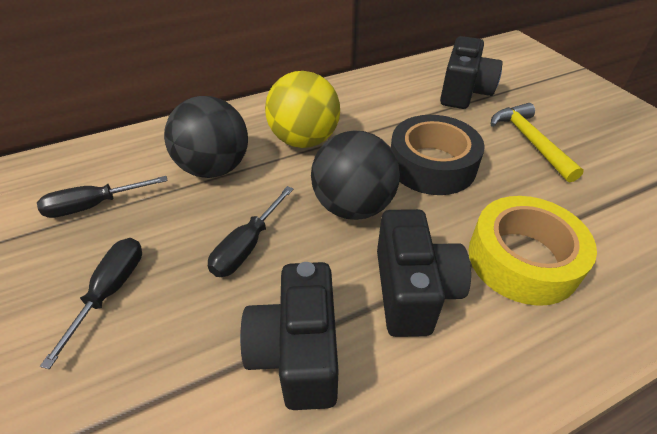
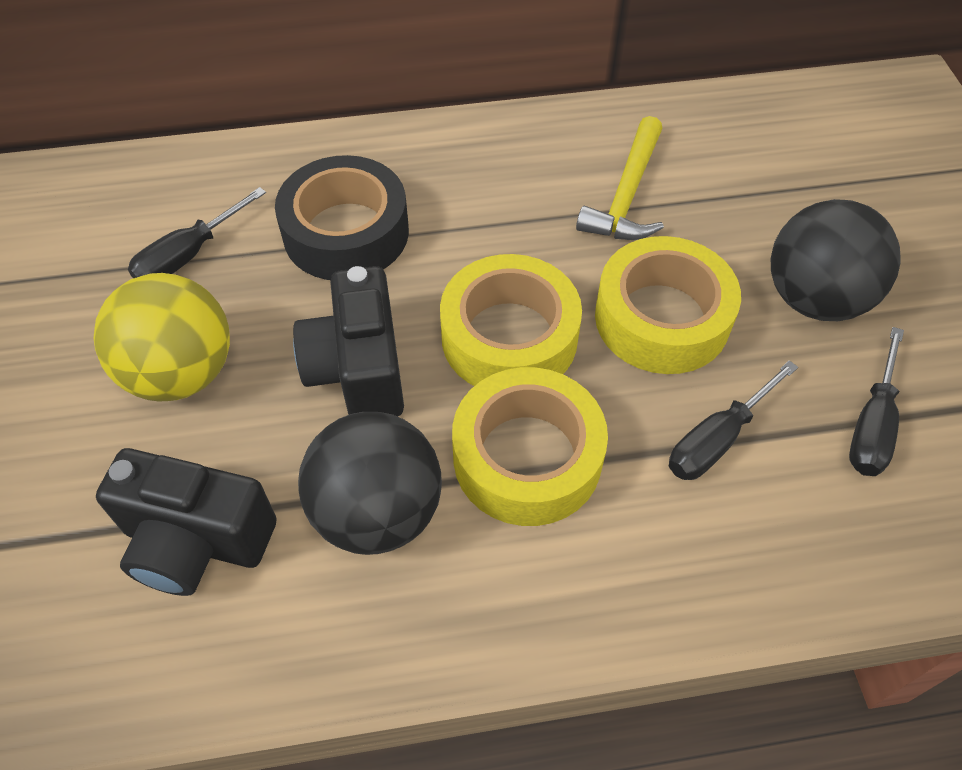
black camera: 3 -> 2
yellow tape: 1 -> 3

